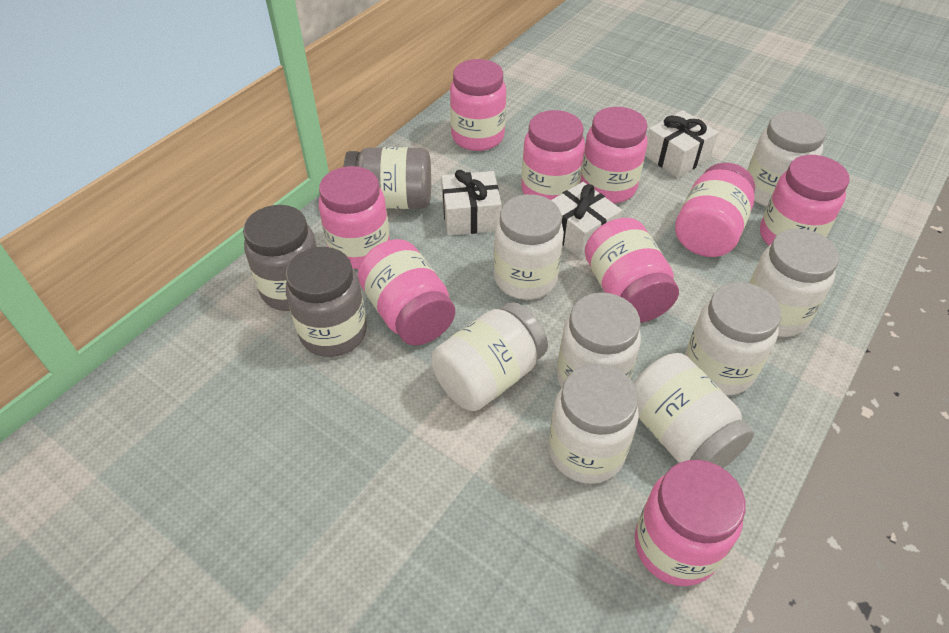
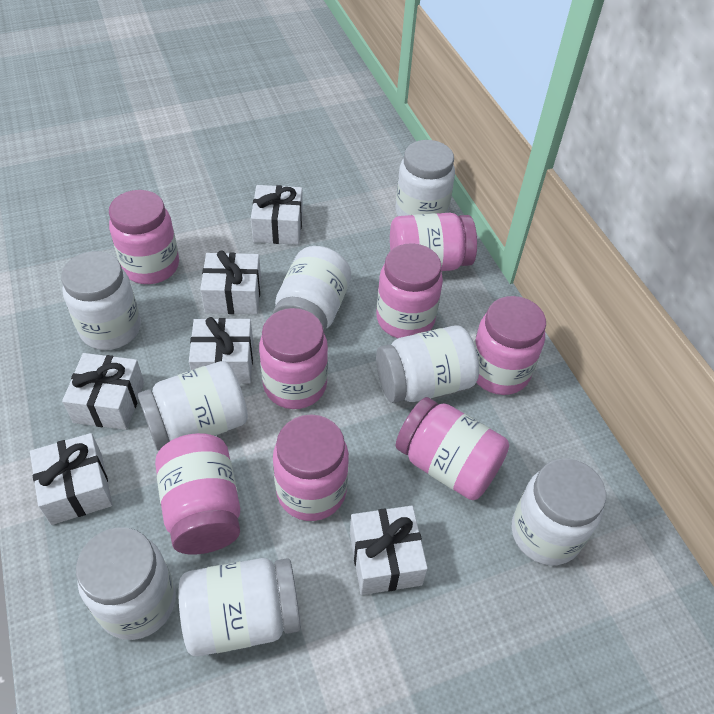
grey jar: 3 -> 0
pink jar: 9 -> 8
white gift: 3 -> 6

